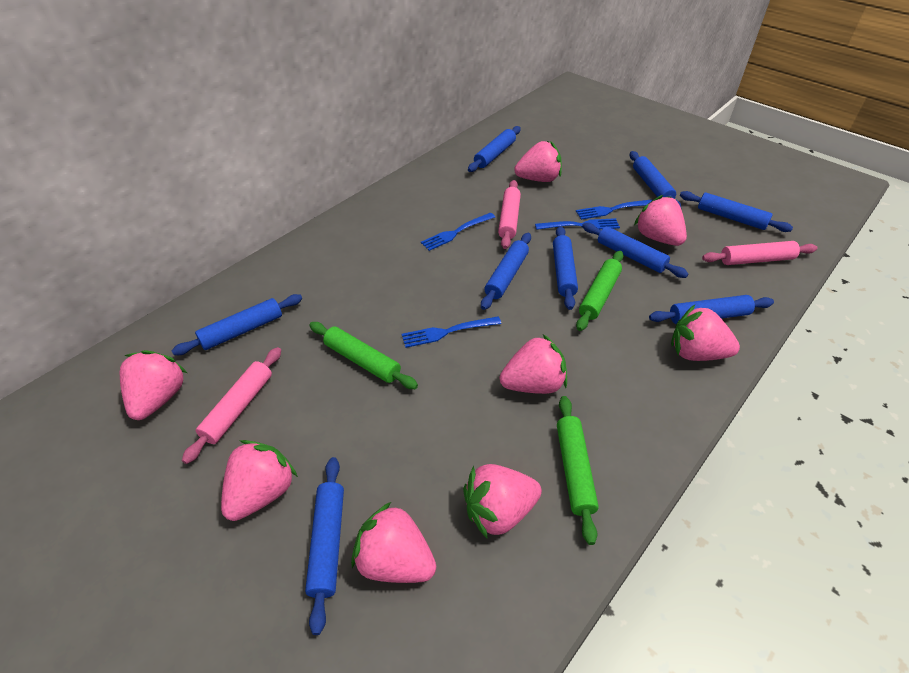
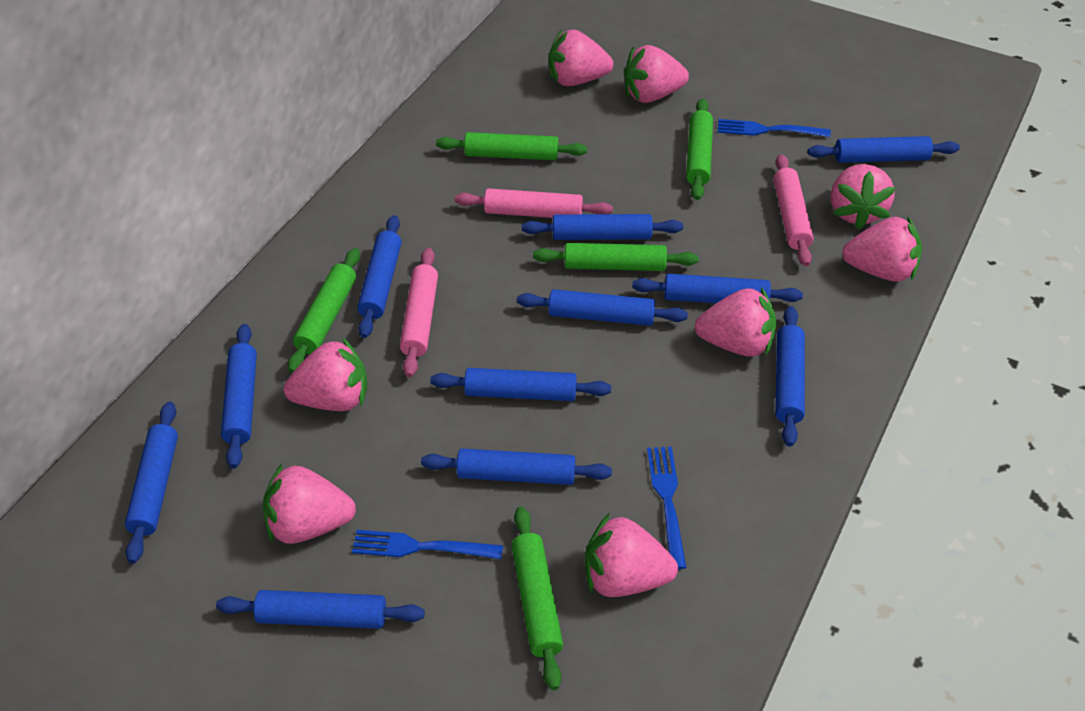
blue fork: 4 -> 3
blue rolling pin: 9 -> 11
green rolling pin: 3 -> 5

